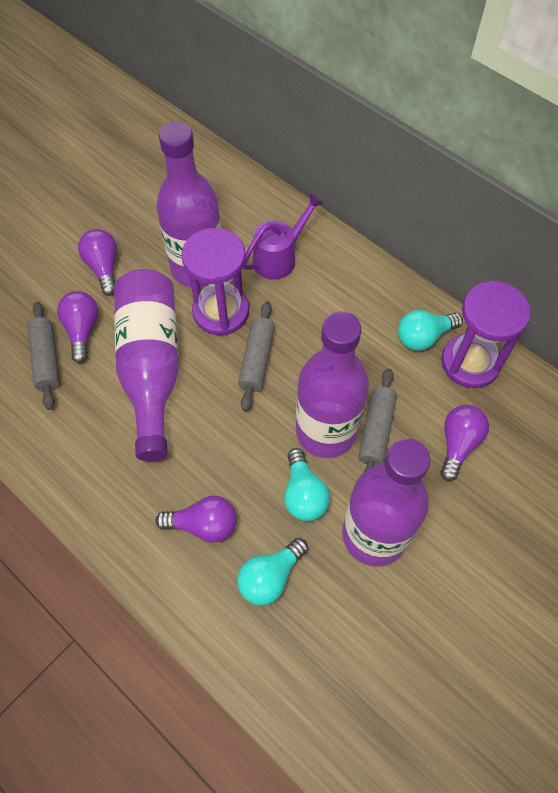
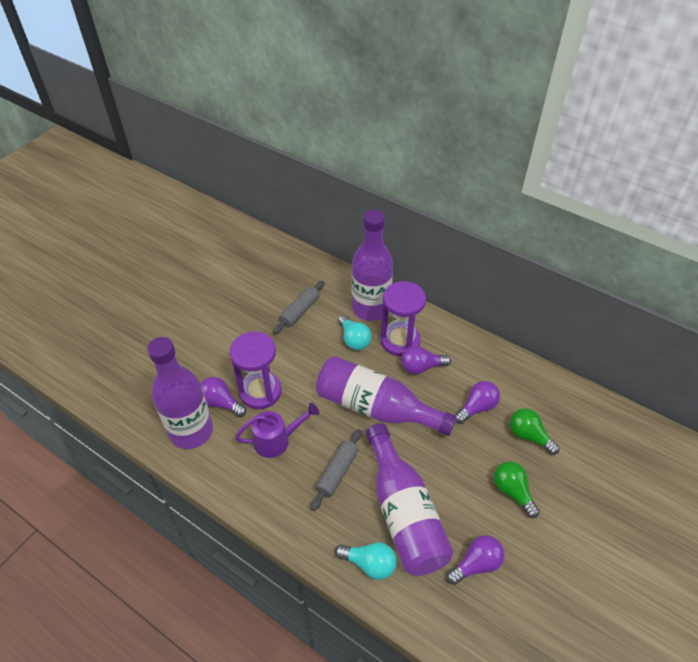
green light bulb: 0 -> 2
grey rolling pin: 3 -> 2
turquoise light bulb: 3 -> 2

